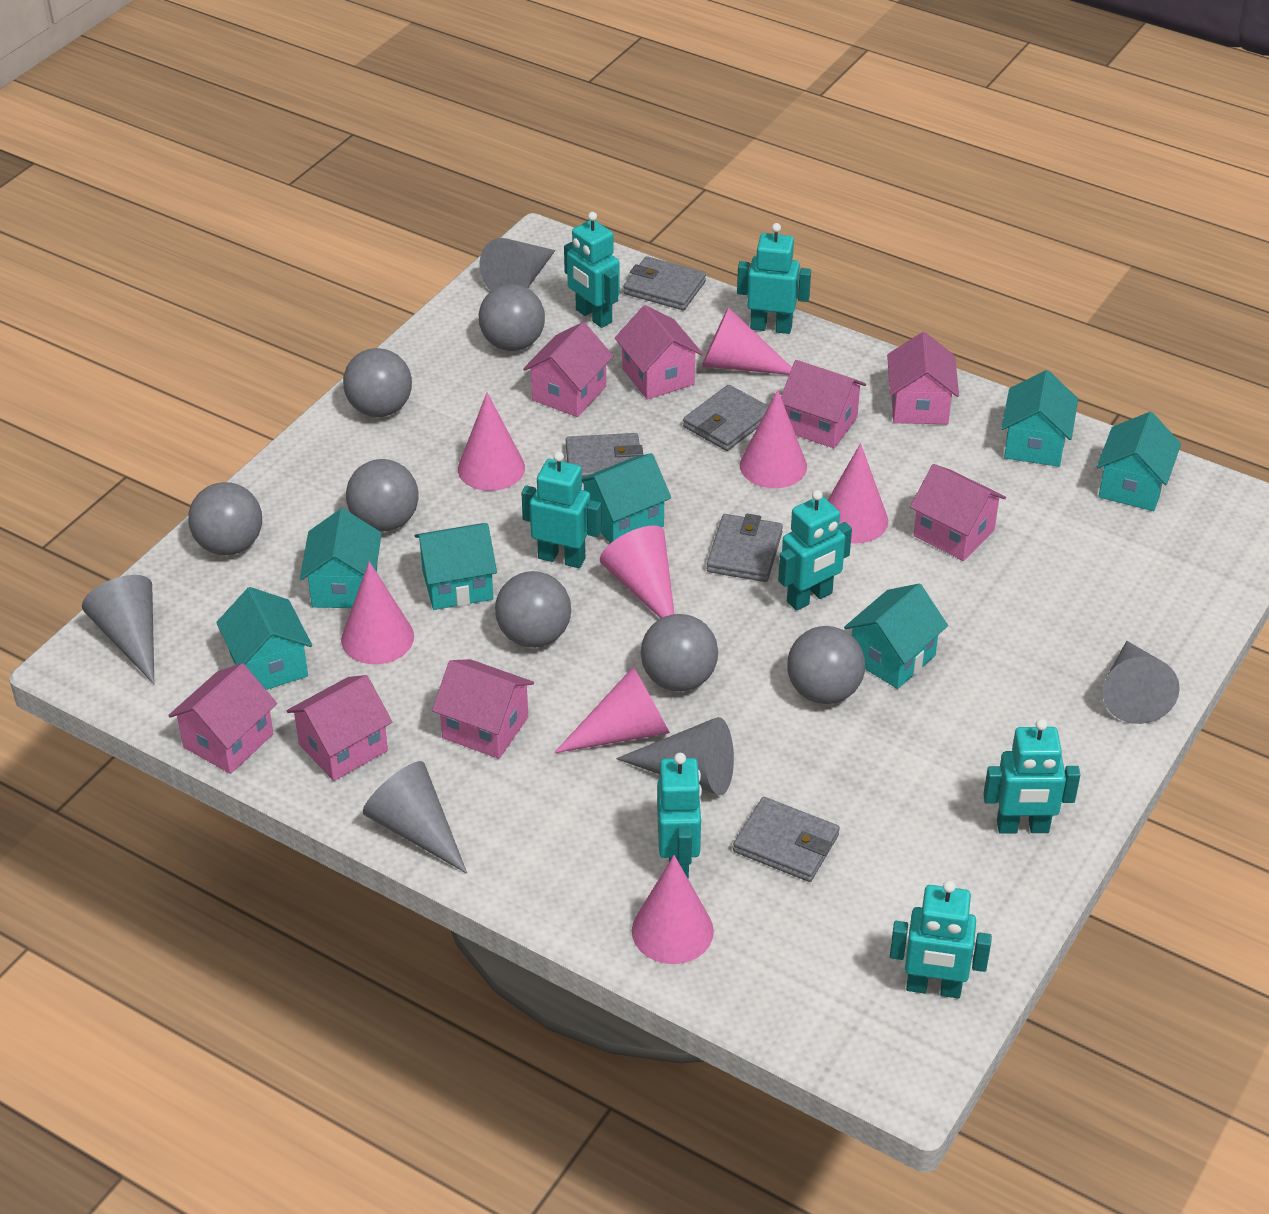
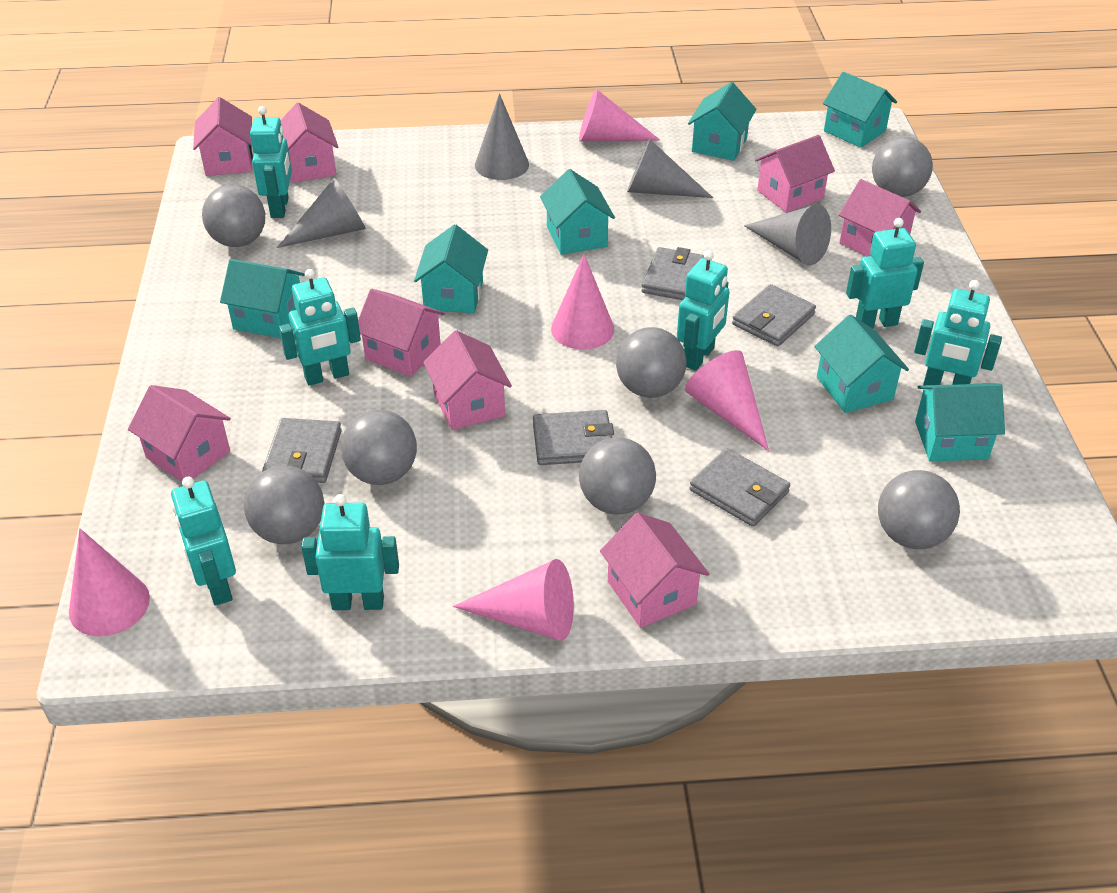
grey cone: 5 -> 4
pink cone: 8 -> 5

